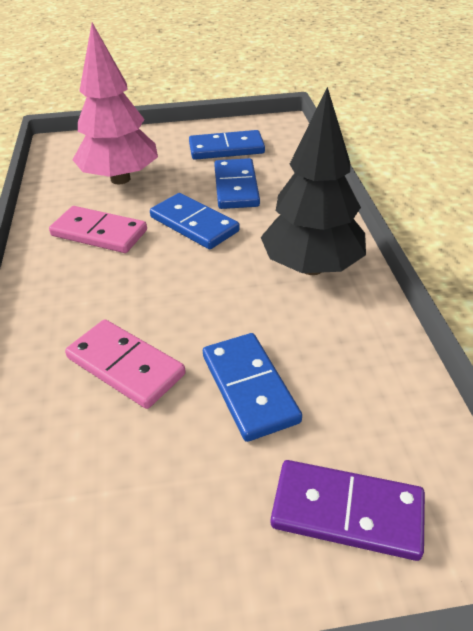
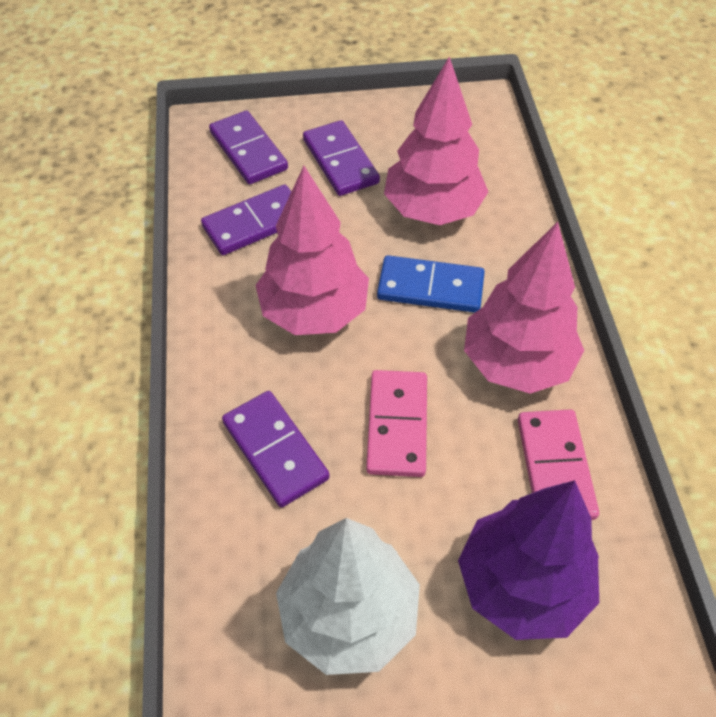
black tree: 1 -> 0
blue domino: 4 -> 1
pink tree: 1 -> 3
purple domino: 1 -> 4
purple tree: 0 -> 1
white tree: 0 -> 1

